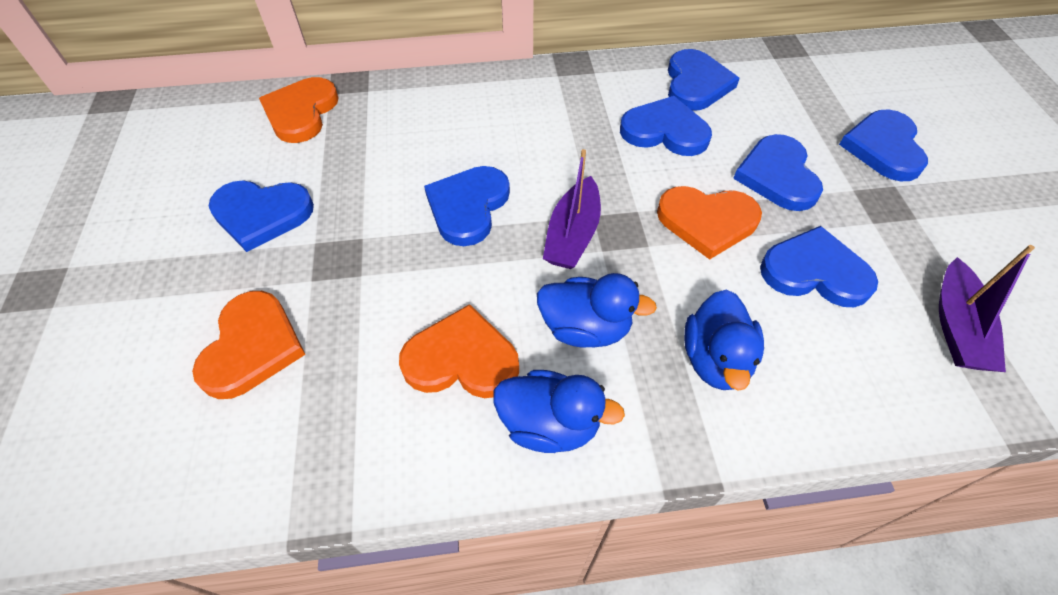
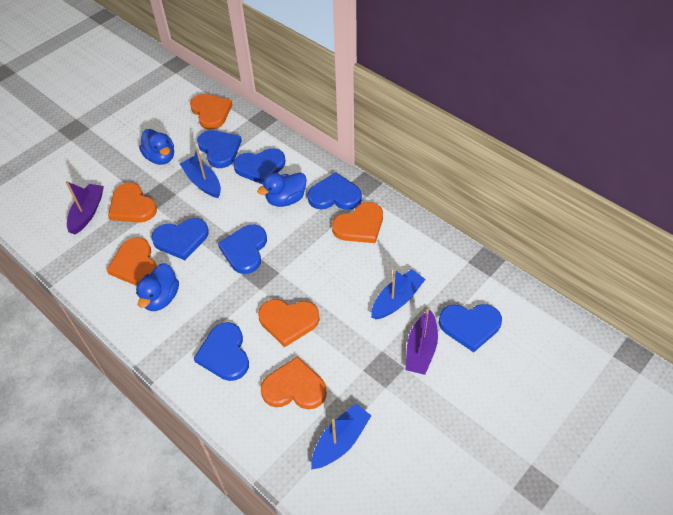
blue boat: 0 -> 3
orange heart: 4 -> 6

